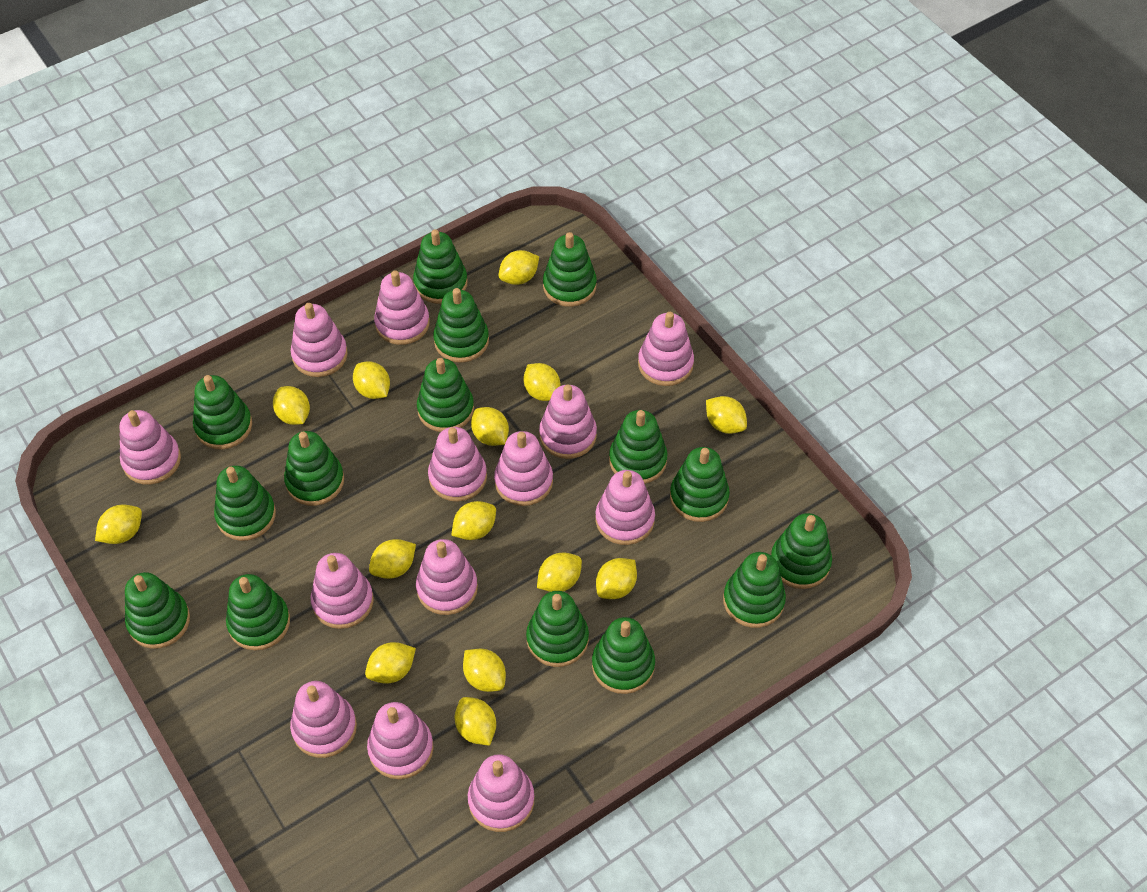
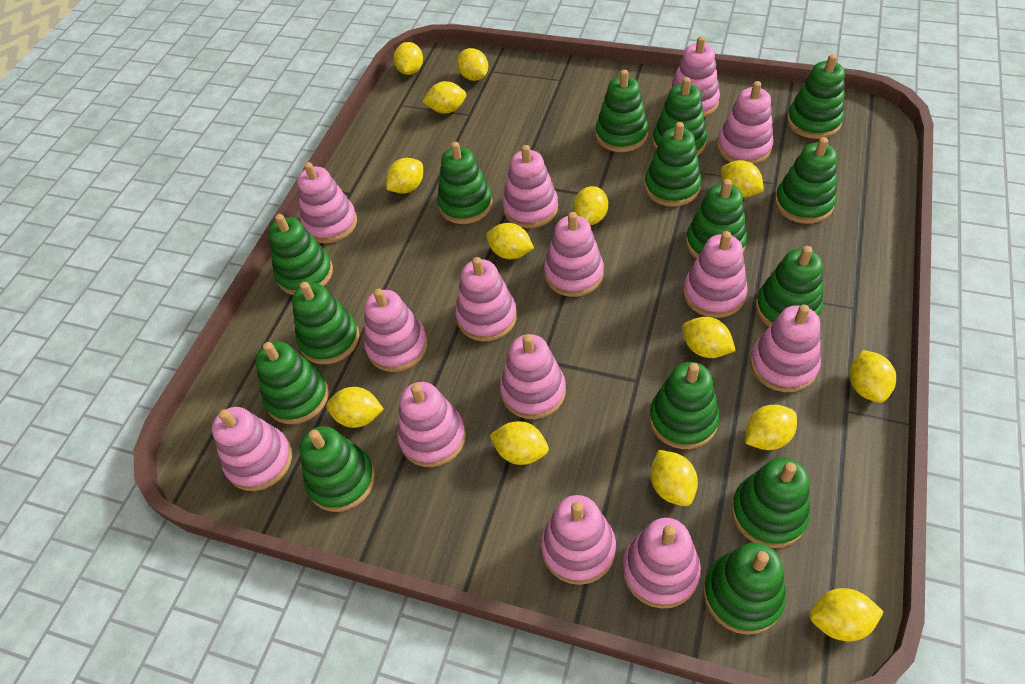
pink stacking toy: 13 -> 14

